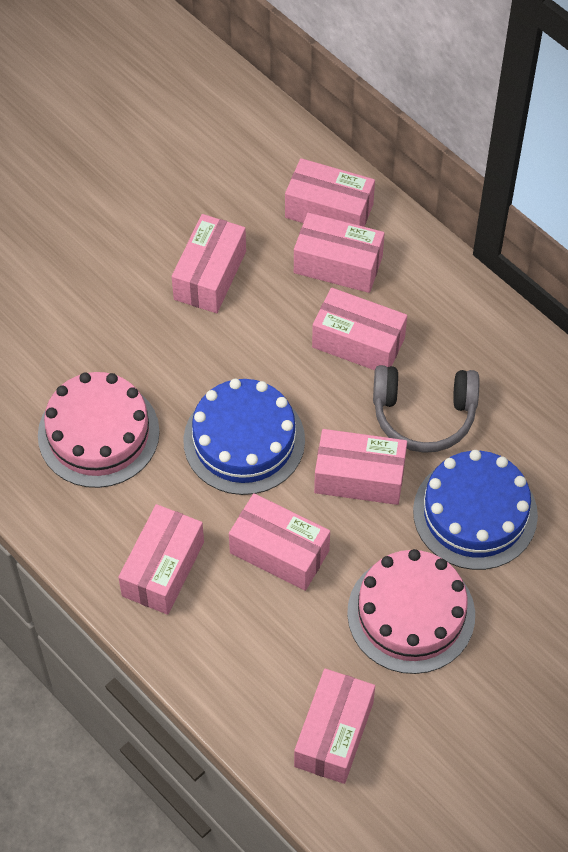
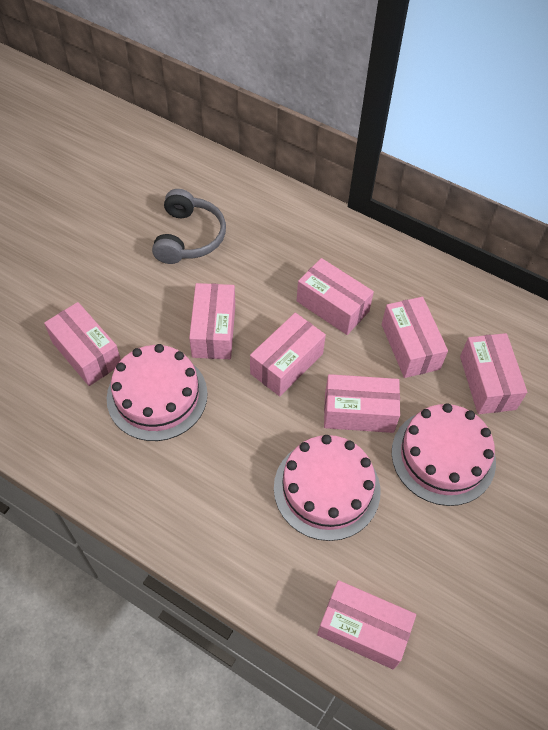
blue cake: 2 -> 0
pink cake: 2 -> 3

